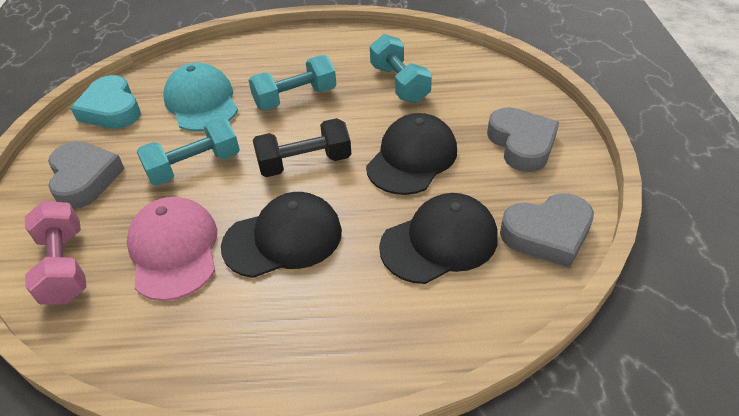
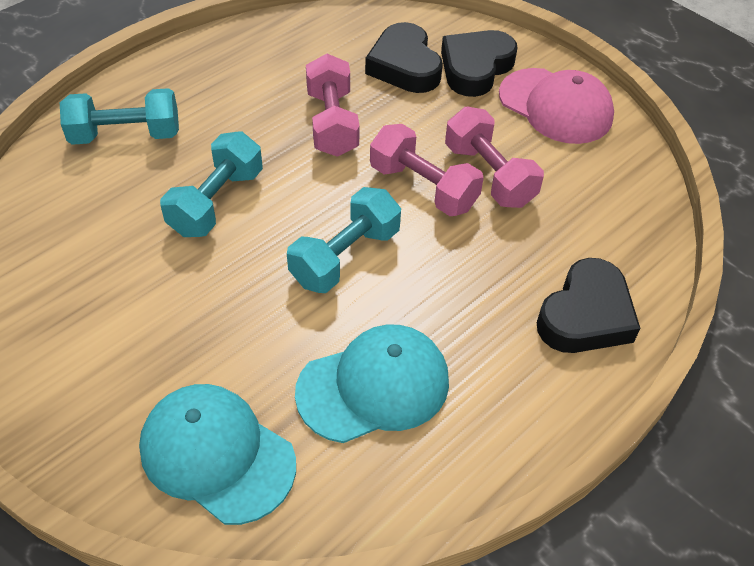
black cap: 3 -> 0
black dumbbell: 1 -> 0
black heart: 0 -> 3
grey heart: 3 -> 0
pink dumbbell: 1 -> 3
turquoise cap: 1 -> 2
turquoise heart: 1 -> 0

